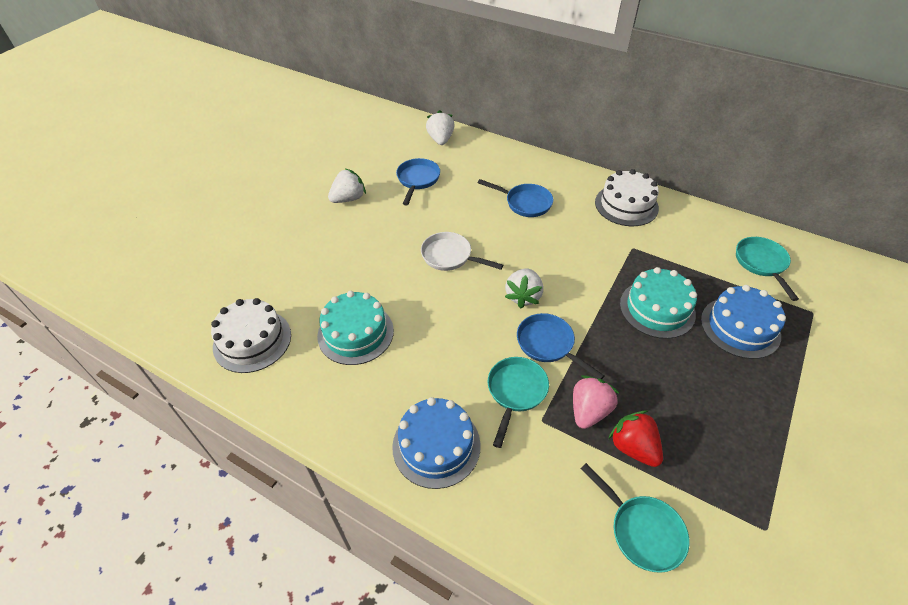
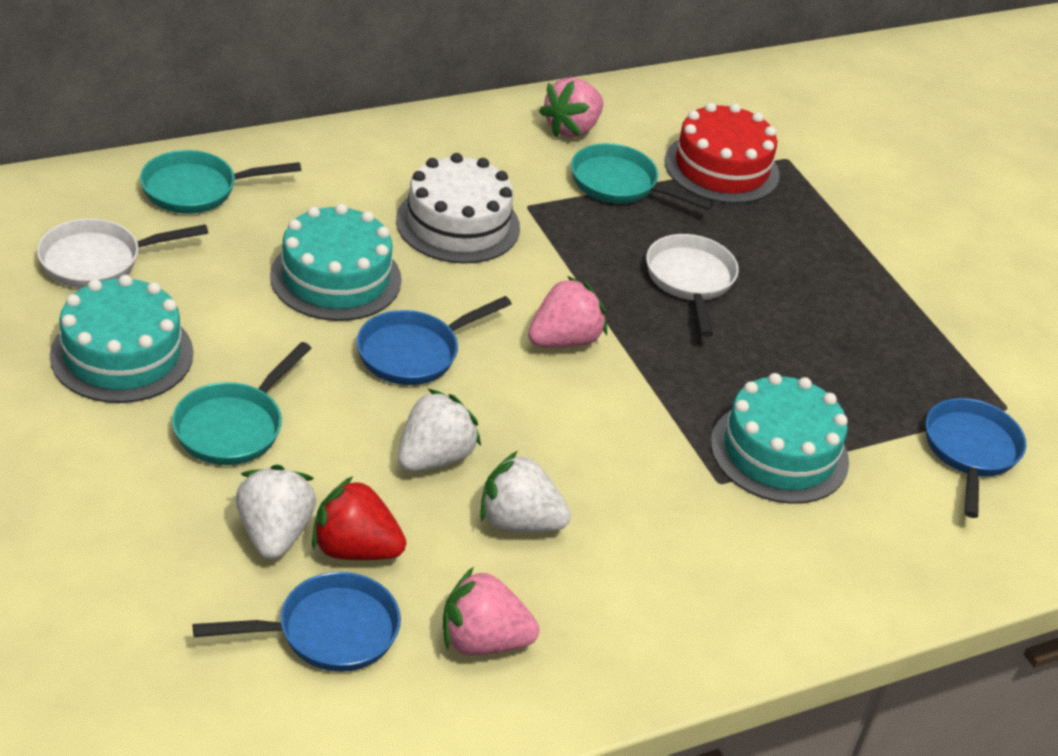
blue cake: 2 -> 0
pink strawberry: 1 -> 3
red cake: 0 -> 1
turquoise cake: 2 -> 3
white cake: 2 -> 1
white pan: 1 -> 2

